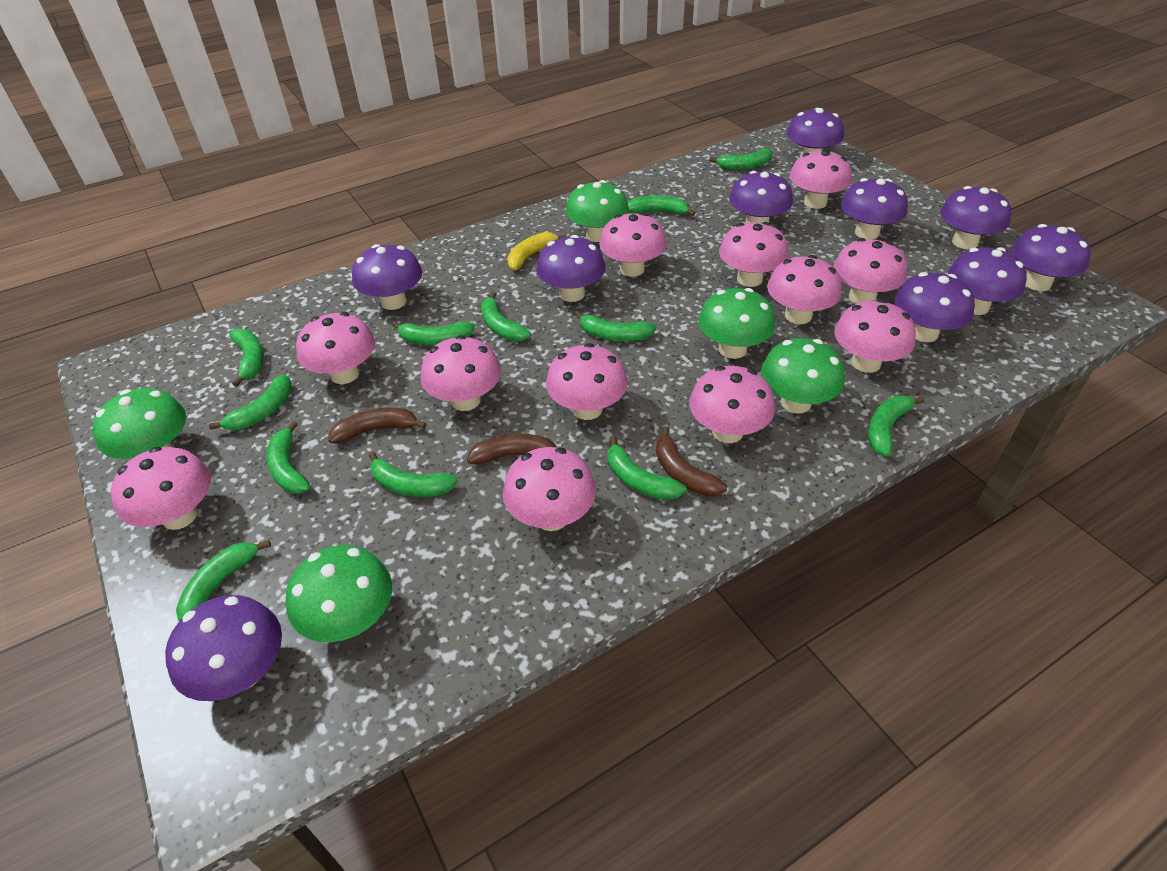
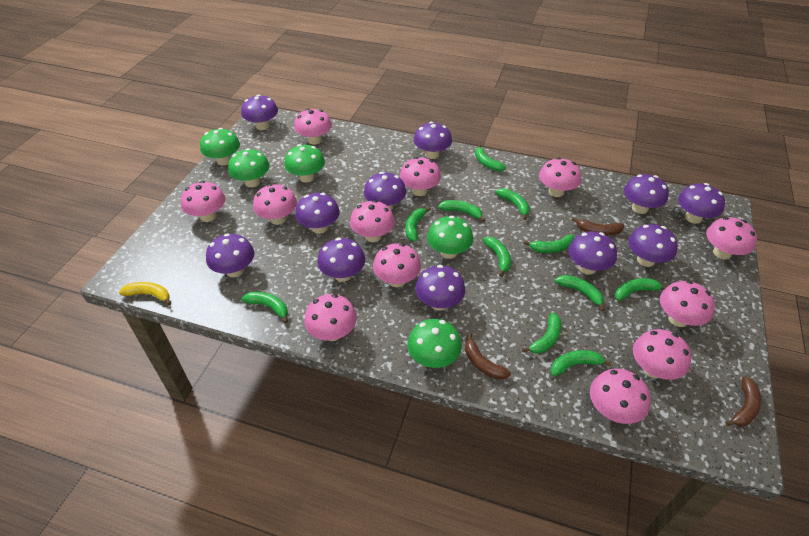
green banana: 12 -> 11
purple mushroom: 10 -> 11

